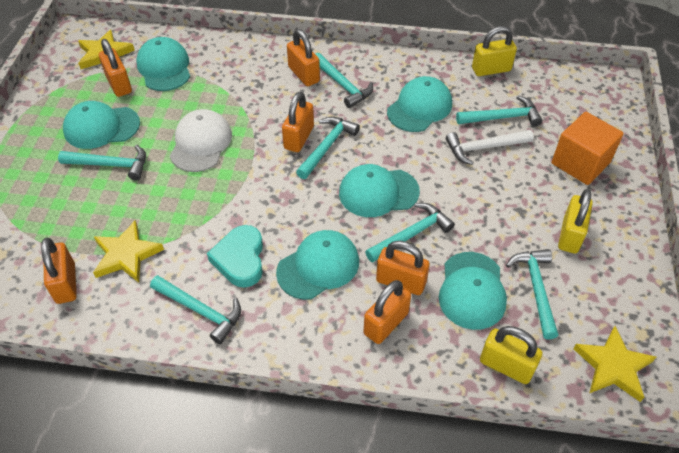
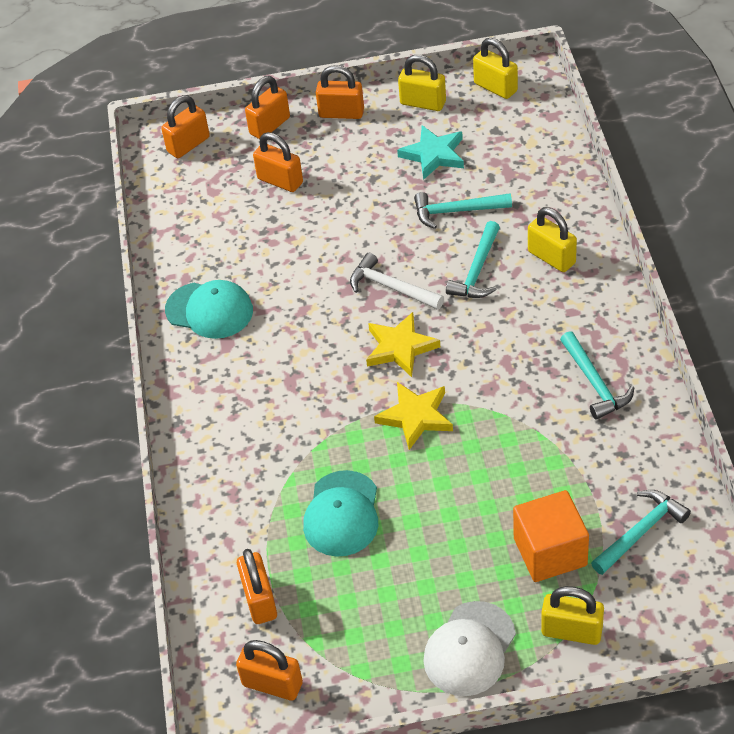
turquoise cap: 6 -> 2
turquoise hammer: 7 -> 4
turquoise heart: 1 -> 0
turquoise star: 0 -> 1
yellow padlock: 3 -> 4
yellow star: 3 -> 2

